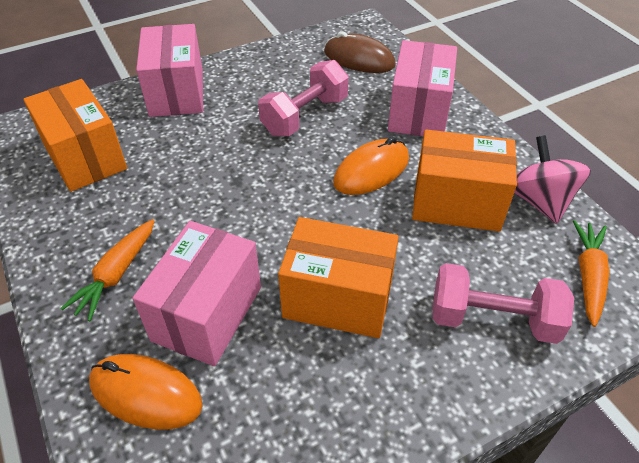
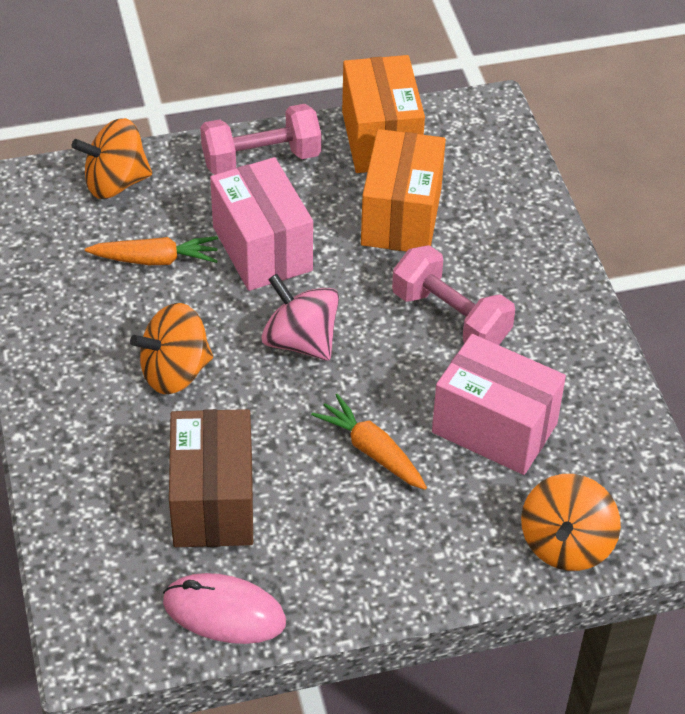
brown box: 0 -> 1
brown mouse: 1 -> 0
orange box: 3 -> 2
orange mouse: 2 -> 0
orange spinning top: 0 -> 3
pink box: 3 -> 2
pink mouse: 0 -> 1

